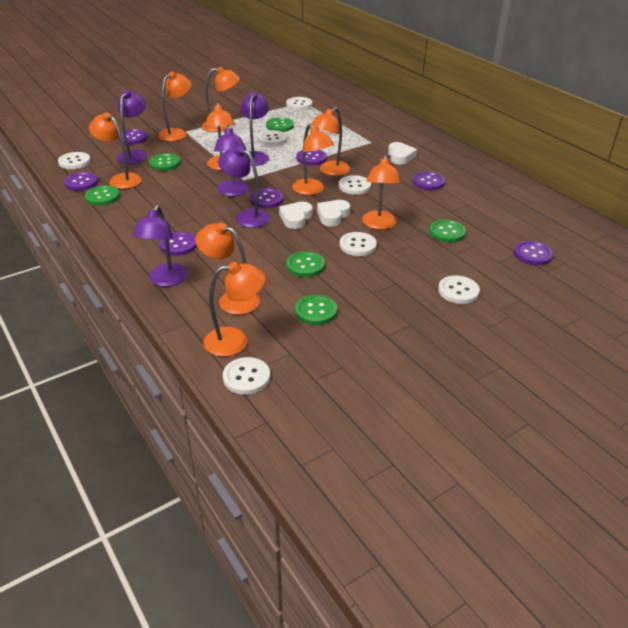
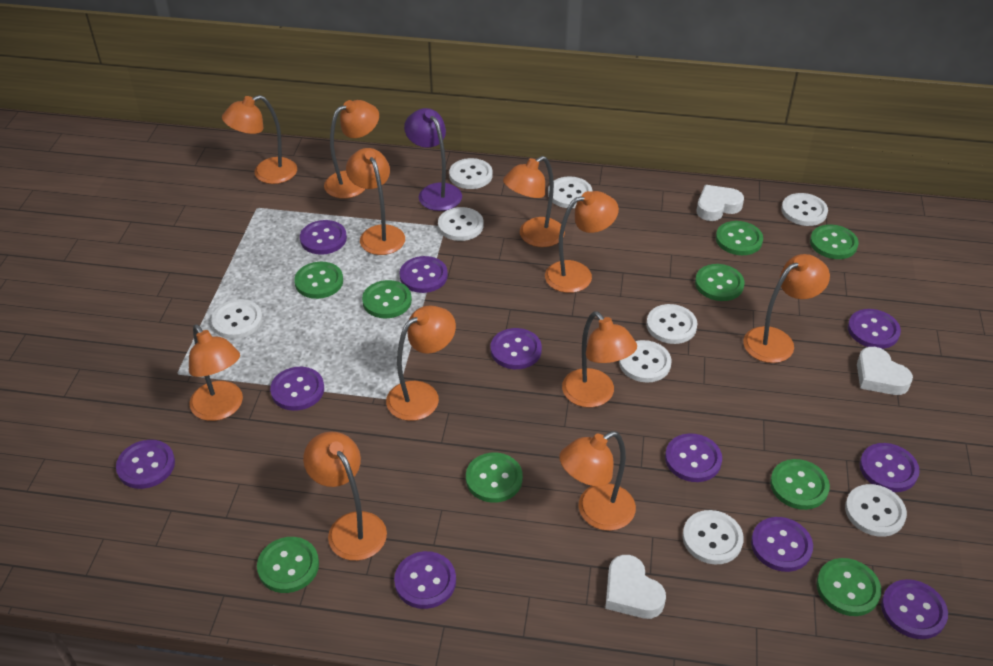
green button: 6 -> 9
orange lamp: 9 -> 11
purple button: 7 -> 11
purple lamp: 5 -> 1
white button: 7 -> 9

